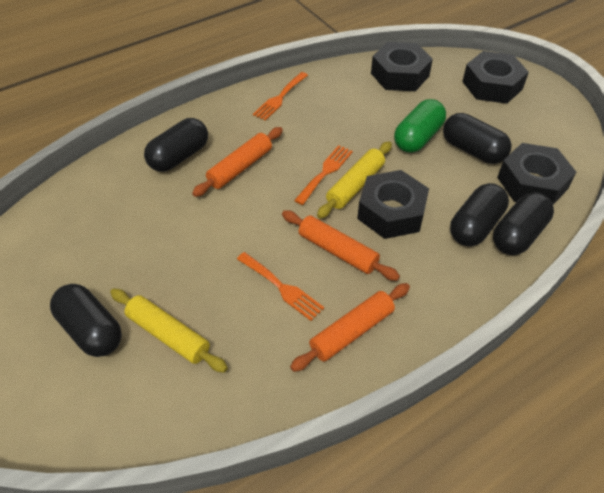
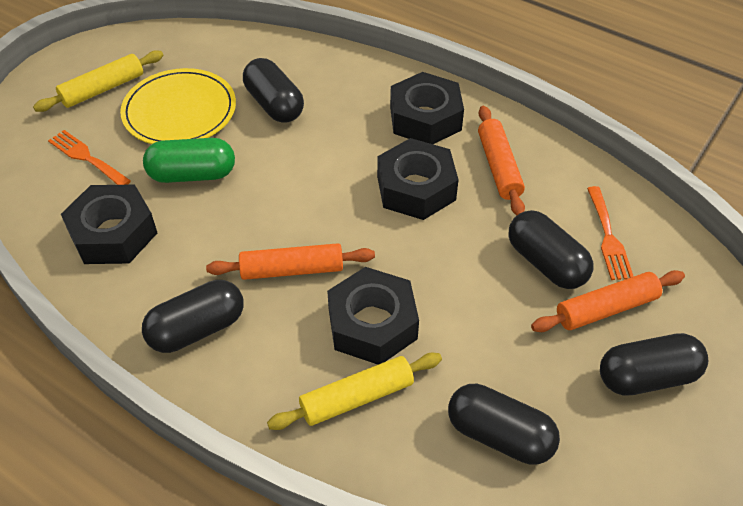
orange fork: 3 -> 2
yellow plate: 0 -> 1

